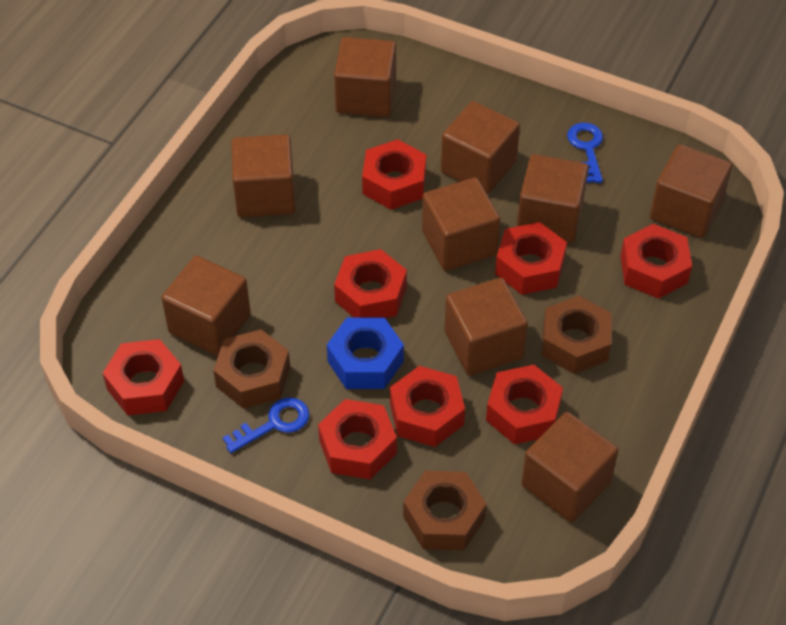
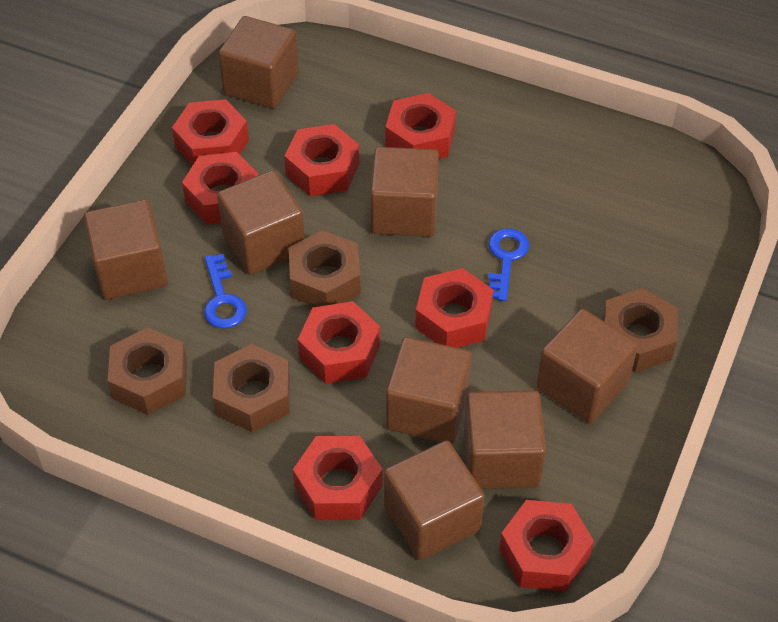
blue nut: 1 -> 0
brown cube: 9 -> 8
brown nut: 3 -> 4

